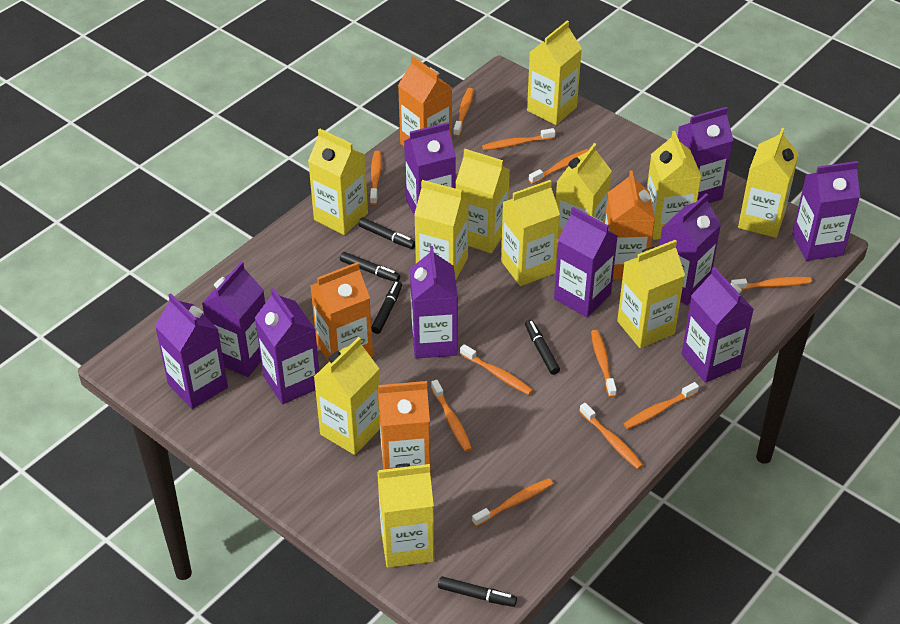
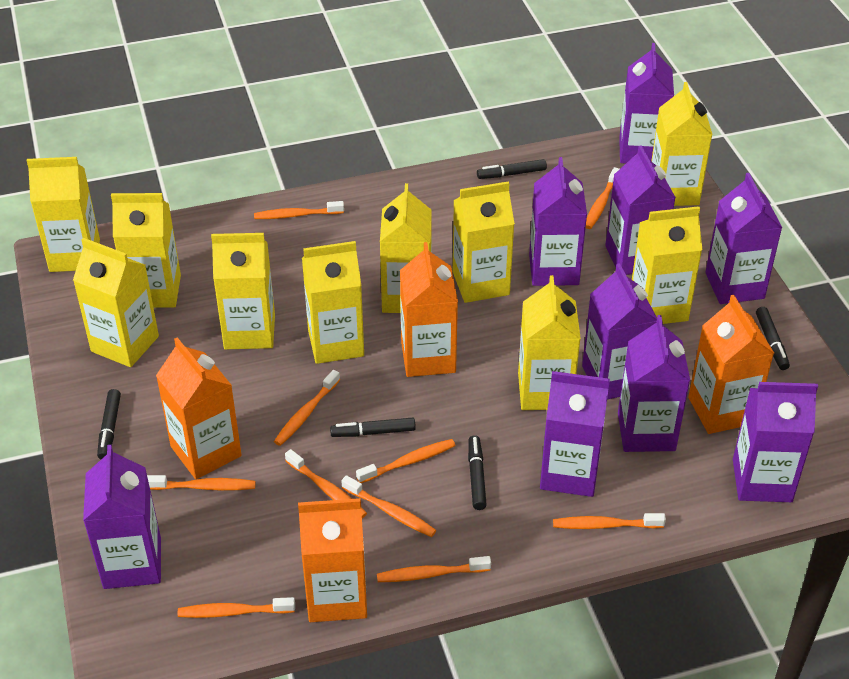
orange toothbrush: 11 -> 10
purple carton: 10 -> 9
yellow carton: 11 -> 10

